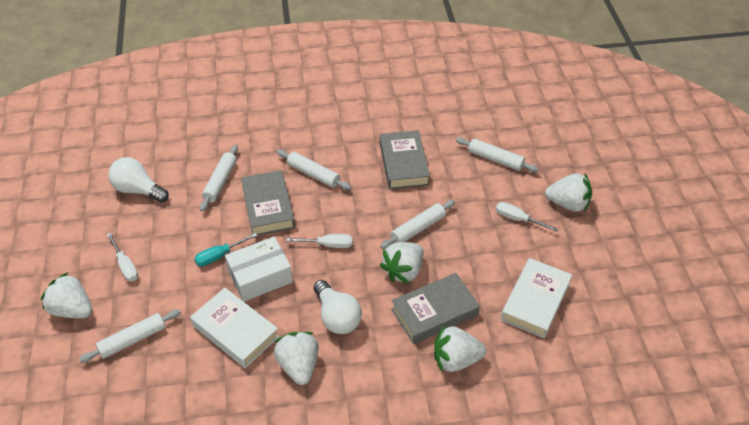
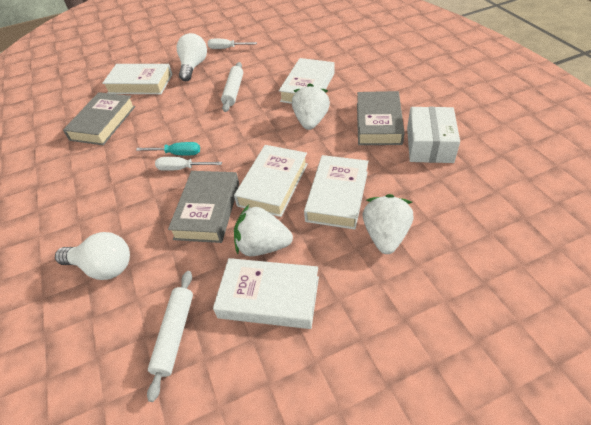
white book: 2 -> 5
white rolling pin: 5 -> 2
white screwdriver: 3 -> 2
white strawberry: 5 -> 3

